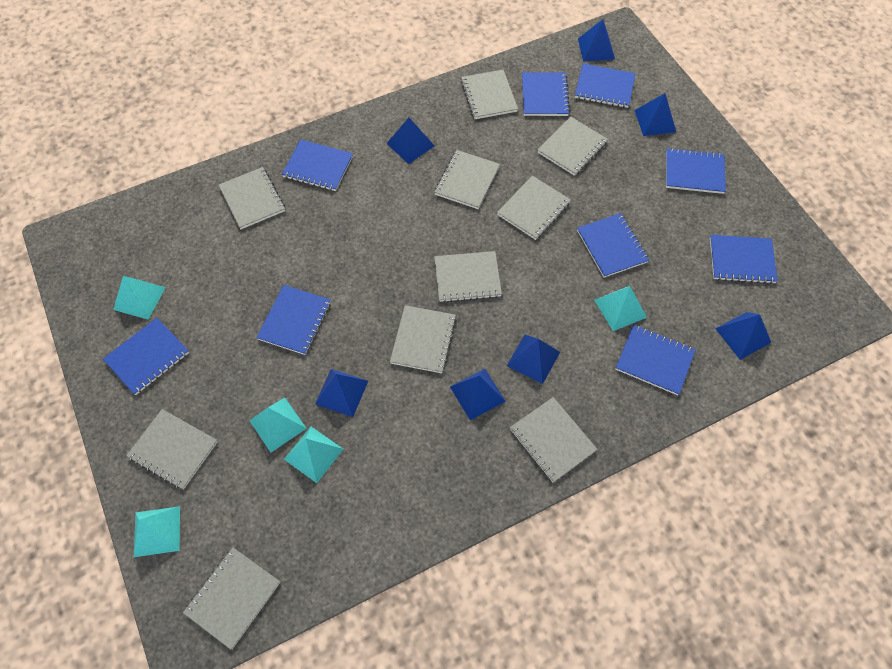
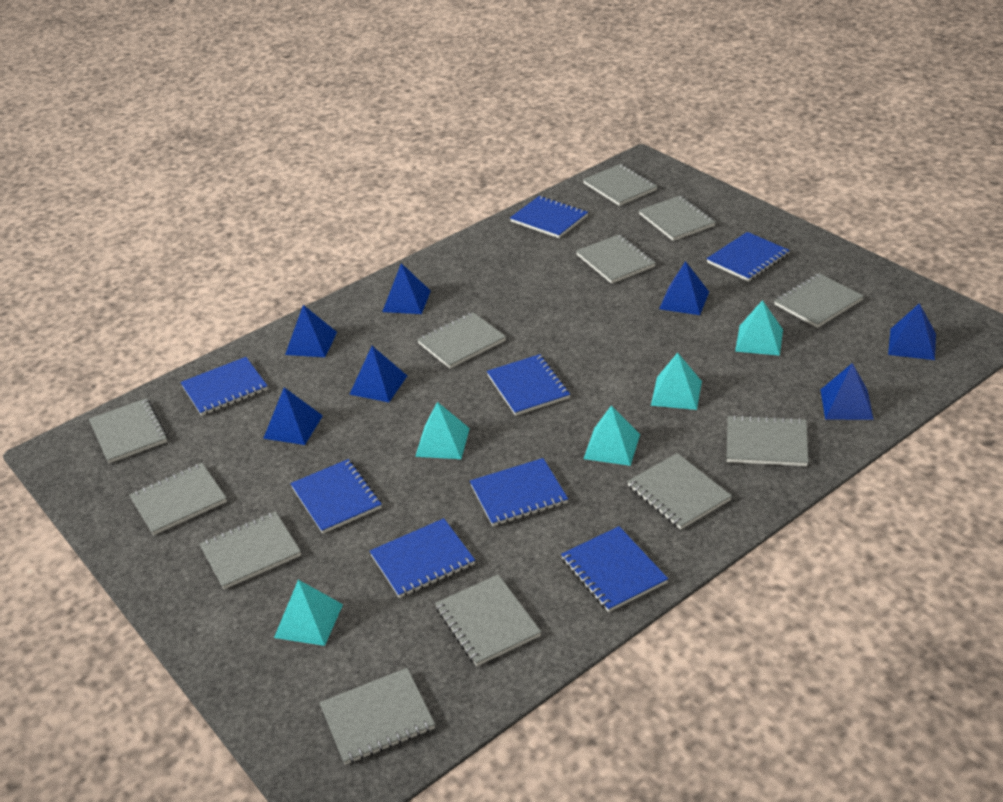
blue notebook: 9 -> 8
grey notebook: 10 -> 12

